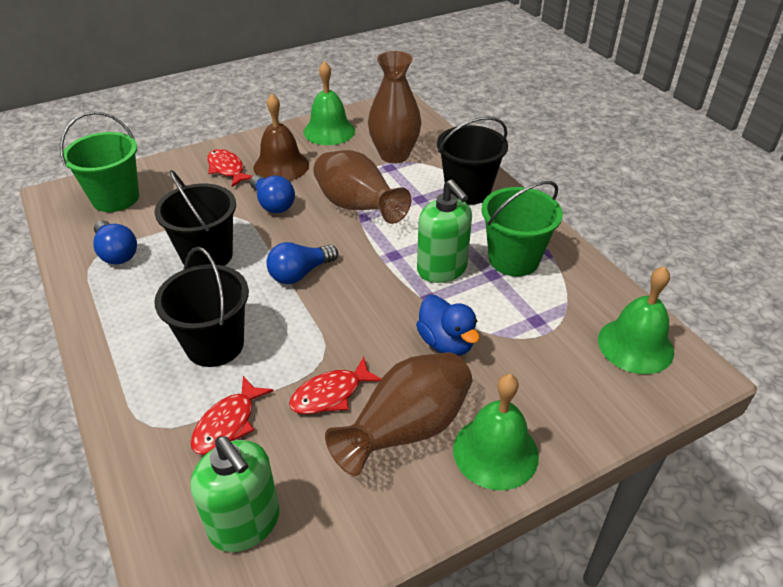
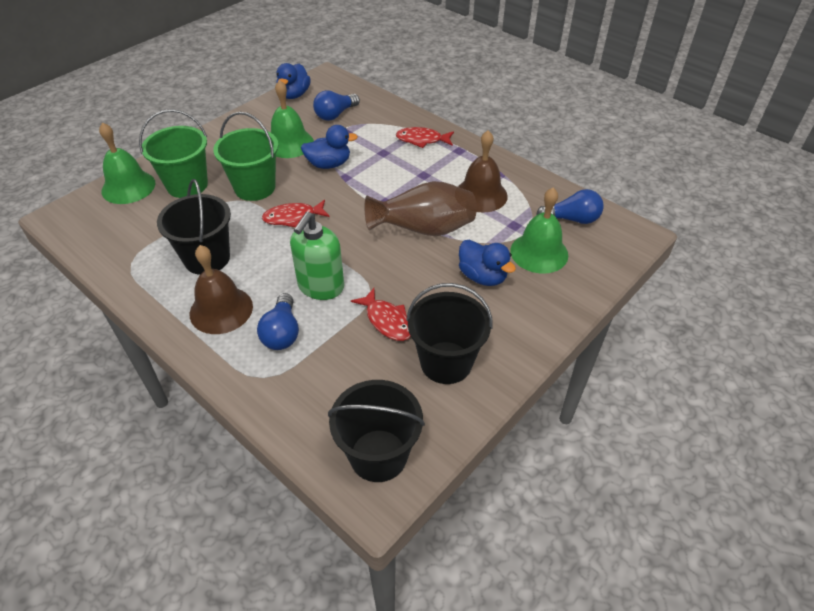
blue duck: 1 -> 3
brown bell: 1 -> 2
brown vase: 3 -> 1
green soap dispenser: 2 -> 1

